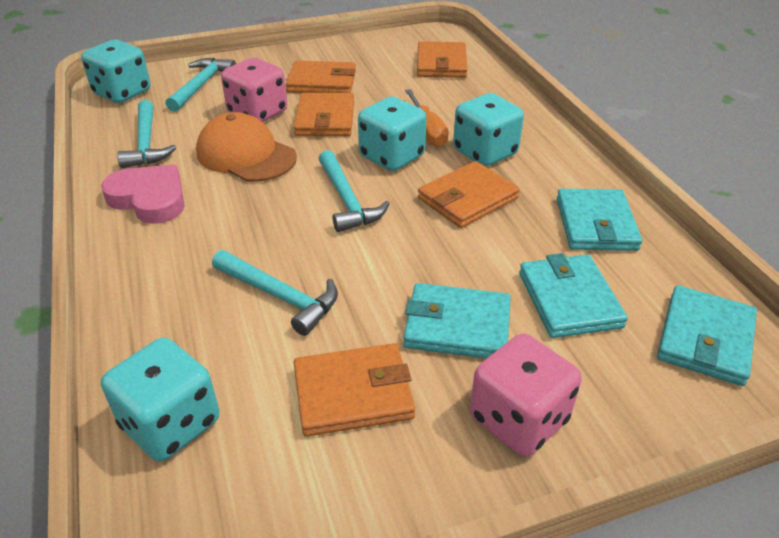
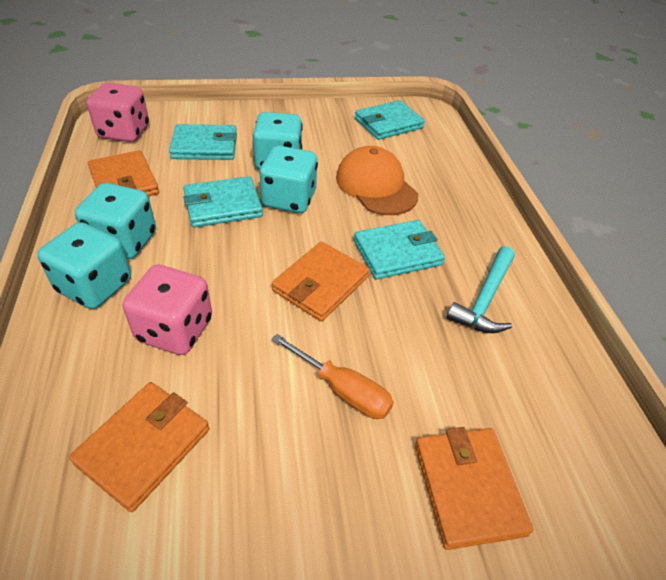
orange wallet: 5 -> 4
pink heart: 1 -> 0
turquoise hammer: 4 -> 1

